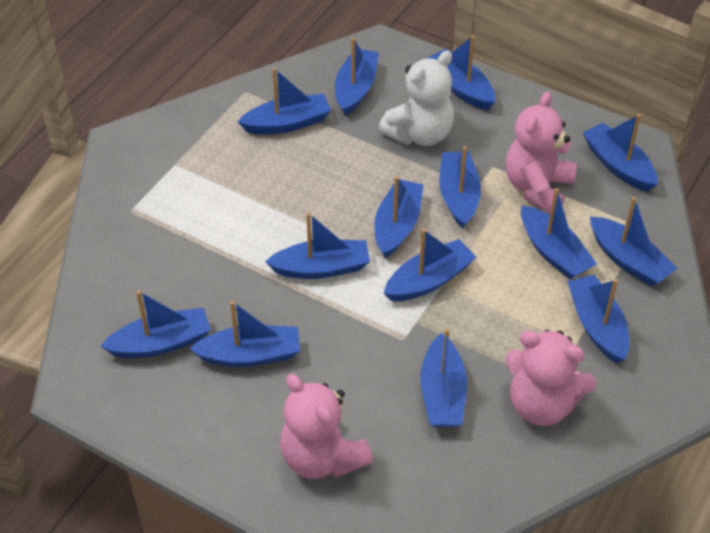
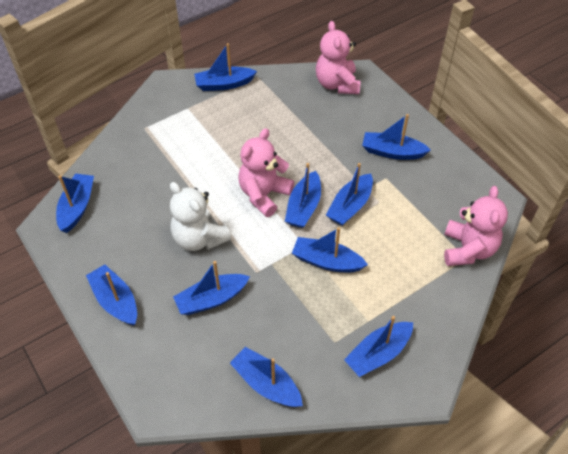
blue boat: 14 -> 10

